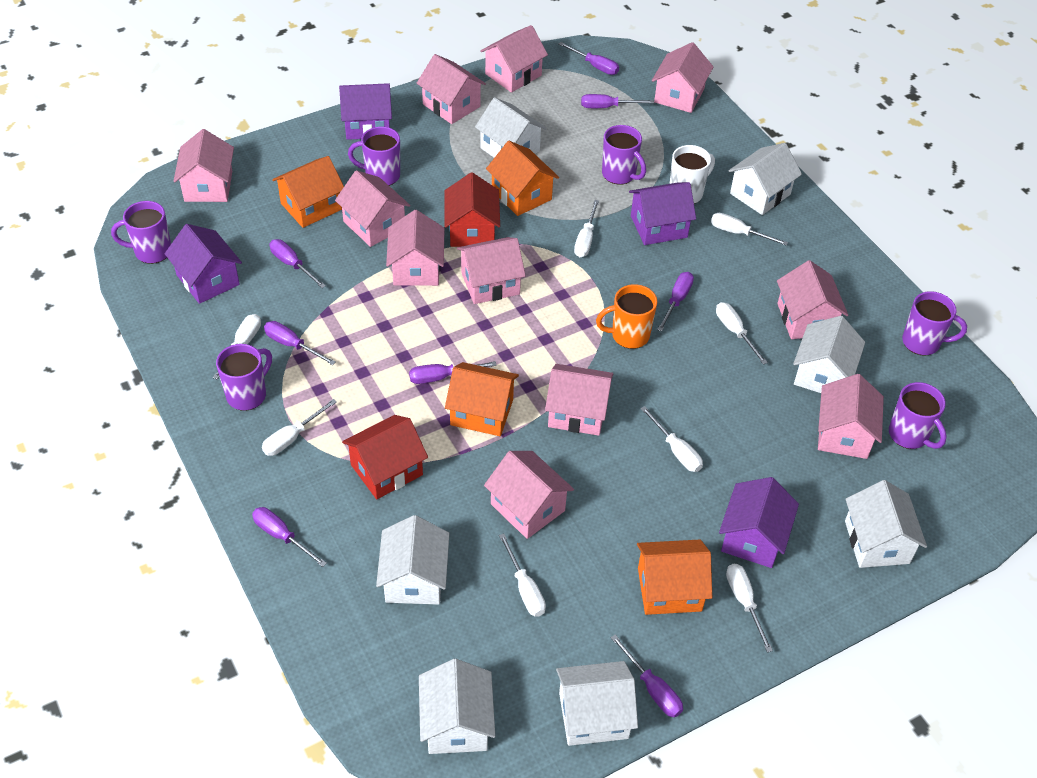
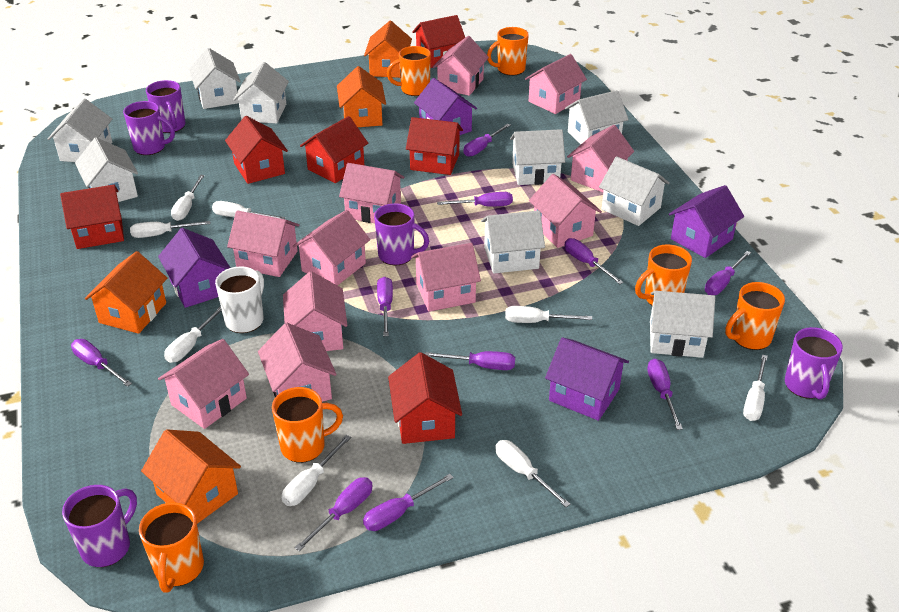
orange mug: 1 -> 6
purple mug: 6 -> 5
purple screwdriver: 8 -> 10
red house: 2 -> 6
white house: 7 -> 9

